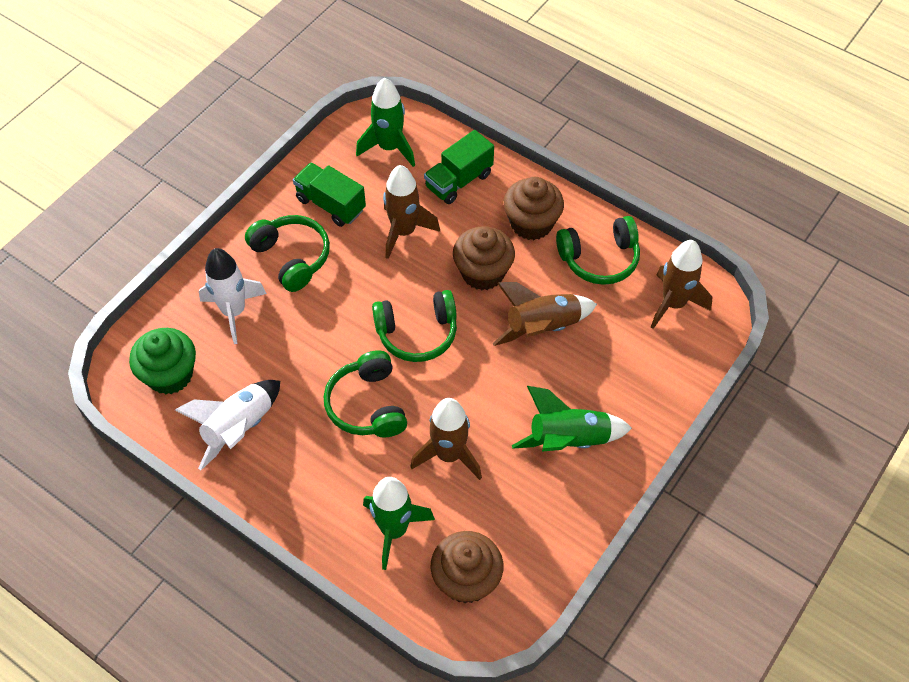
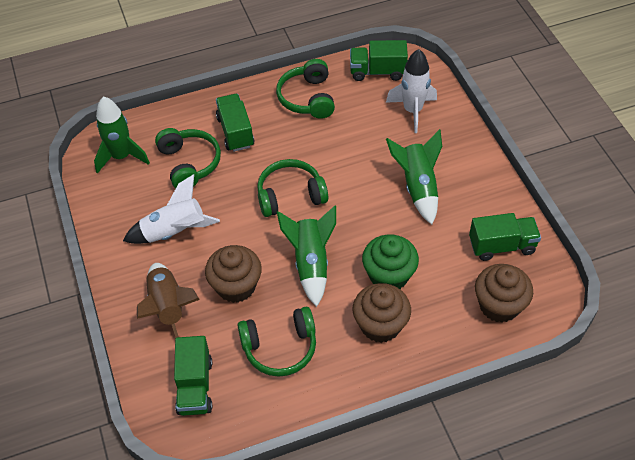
brown rocket: 4 -> 1
green truck: 2 -> 4

